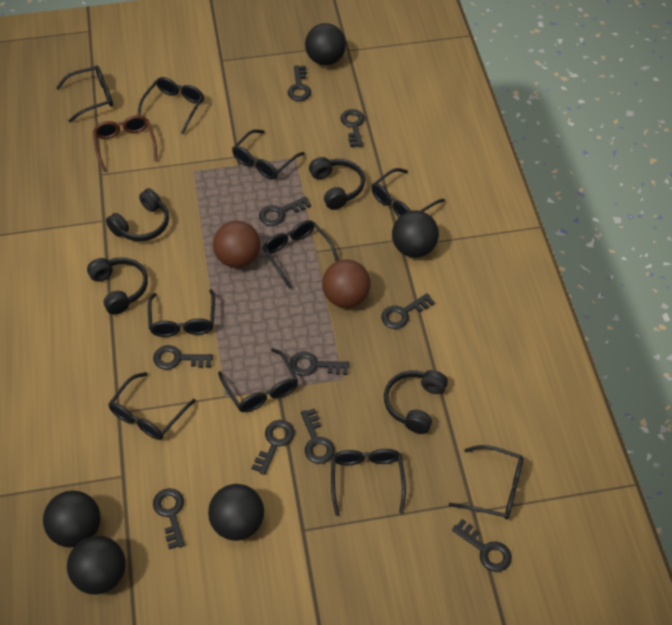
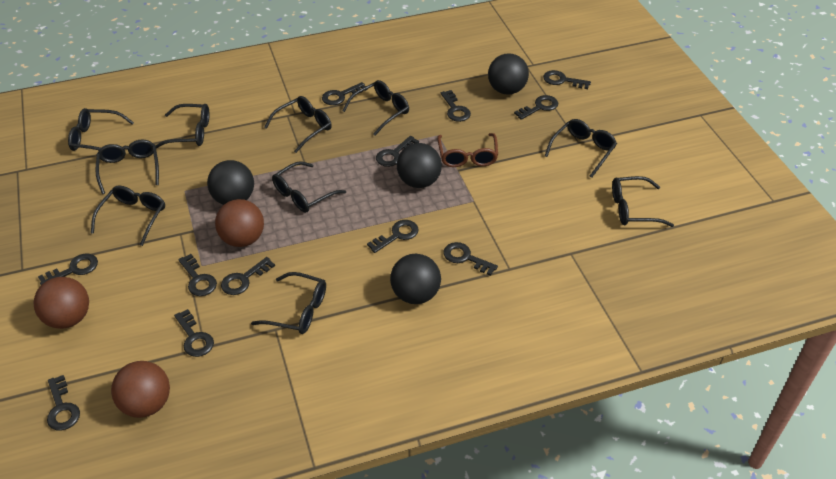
black ball: 5 -> 4
black headphones: 4 -> 0
black key: 10 -> 12
brown ball: 2 -> 3

